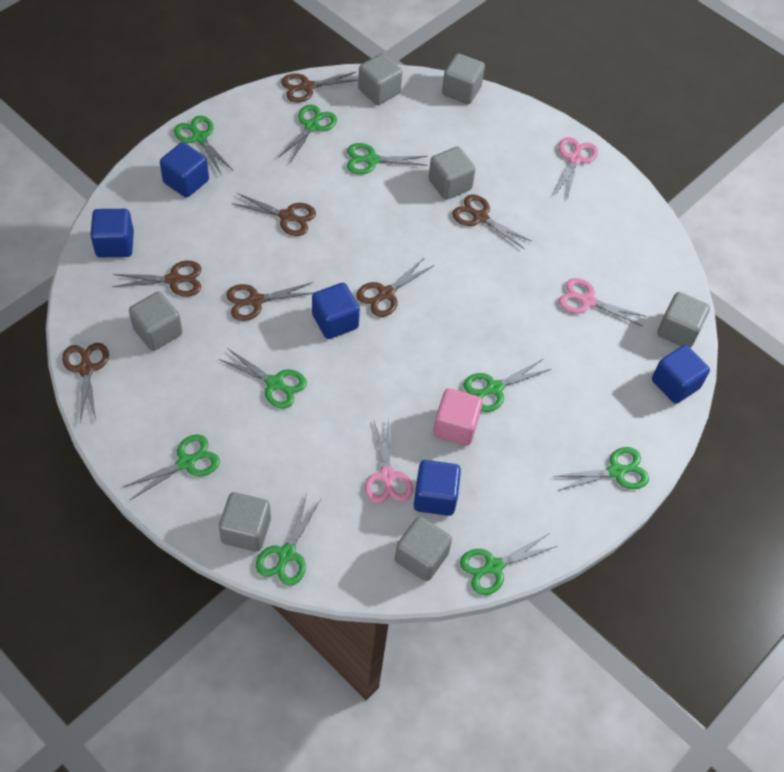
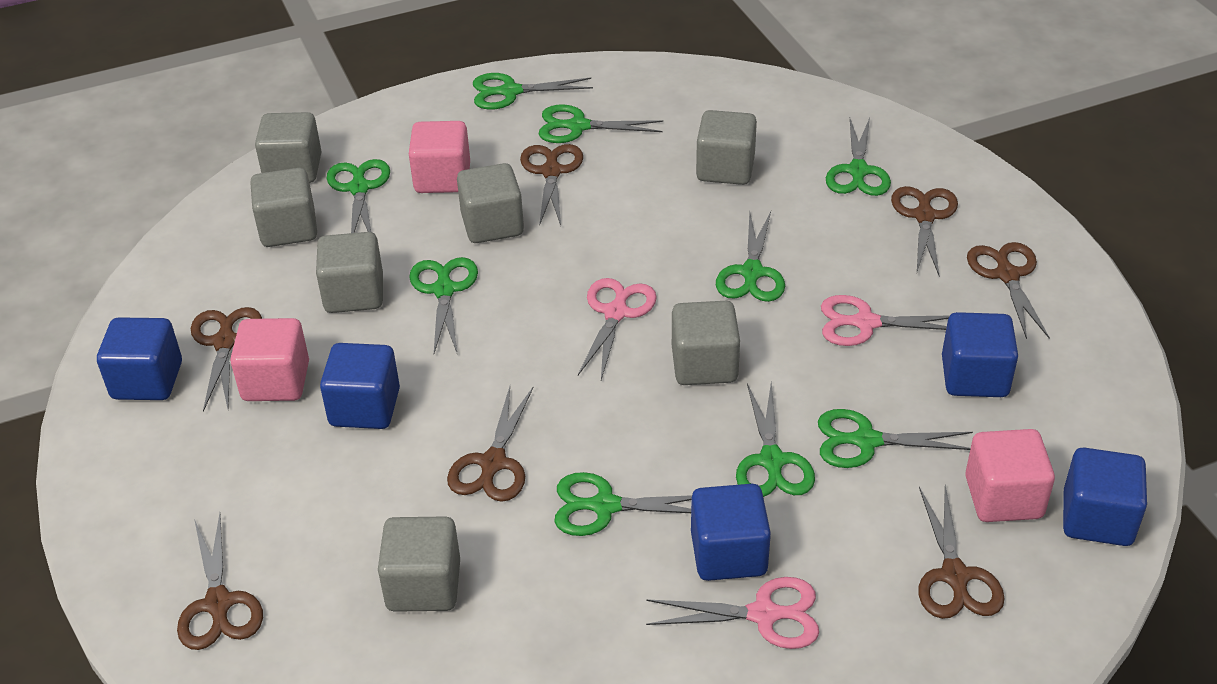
pink cube: 1 -> 3

